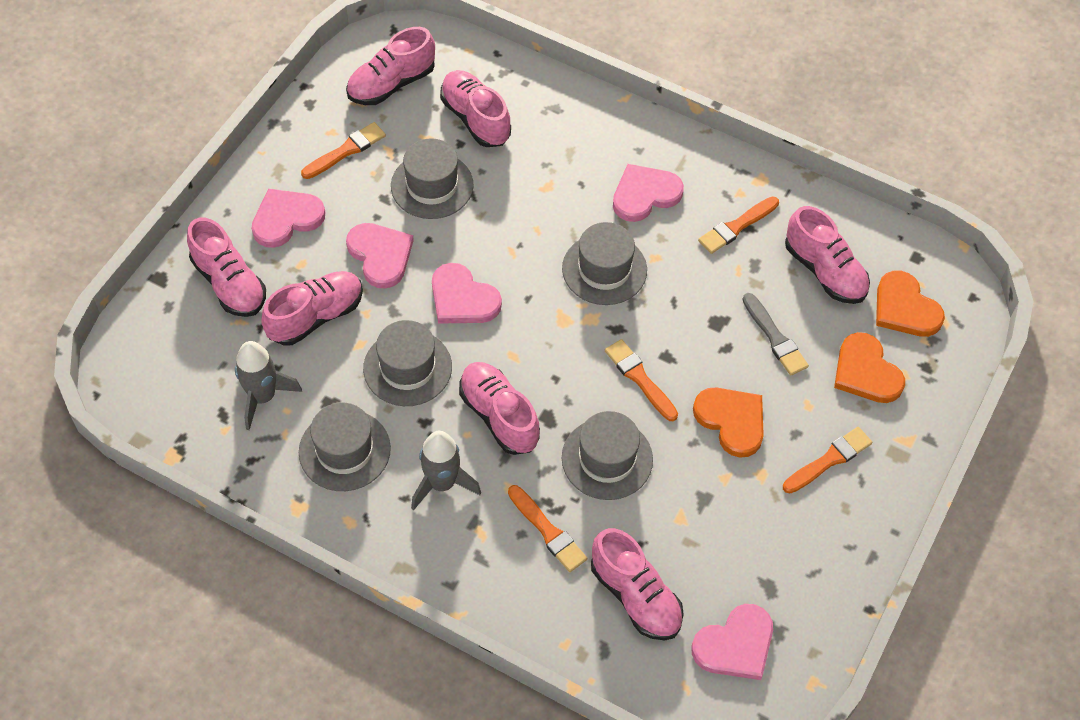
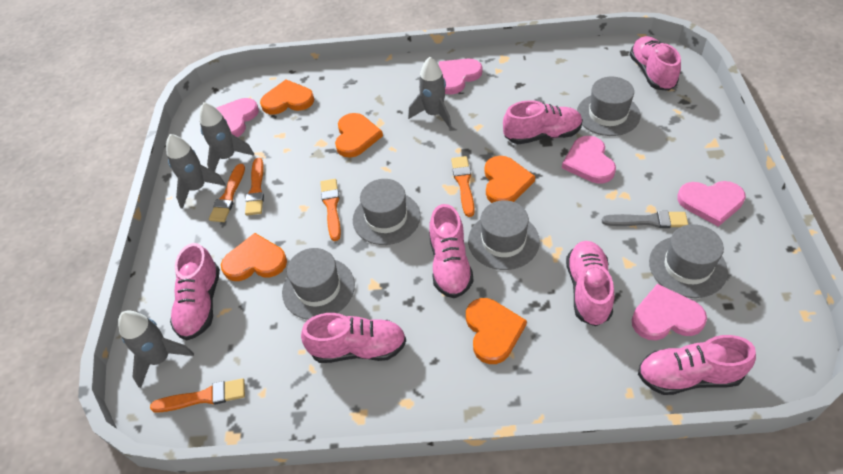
grey rocket: 2 -> 4
orange heart: 3 -> 5

